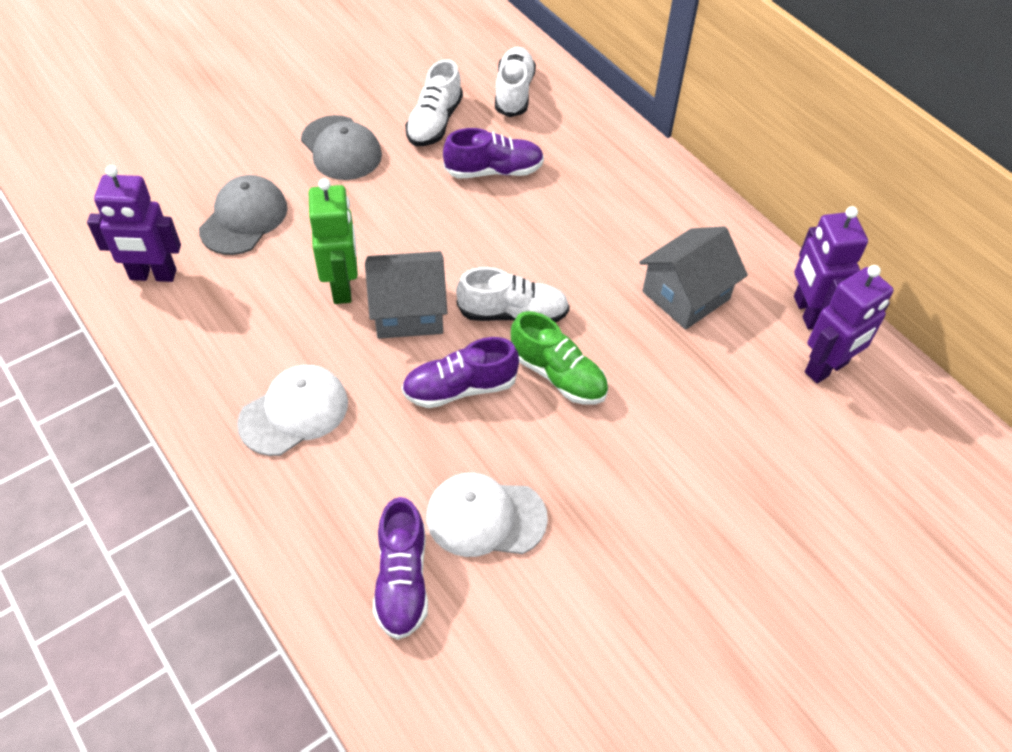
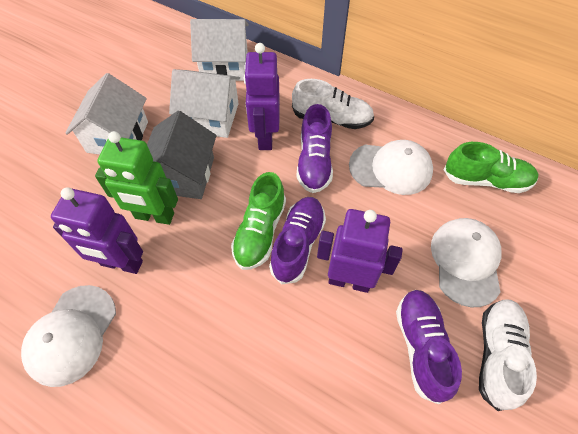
green shoe: 1 -> 2
grey cap: 2 -> 0
grey house: 2 -> 1
white cap: 2 -> 3
white house: 0 -> 3
white shoe: 3 -> 2

